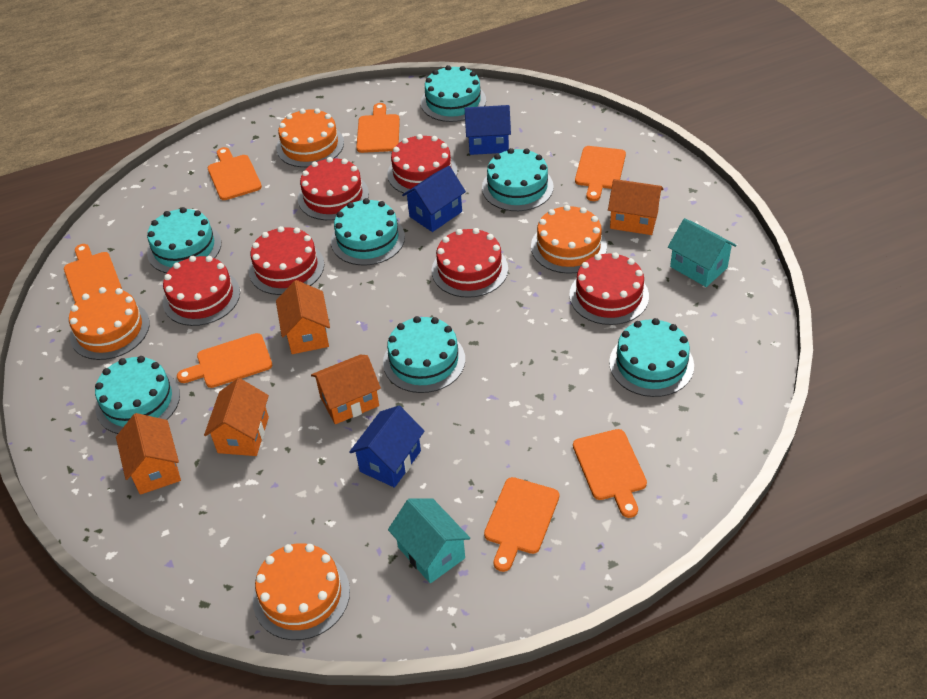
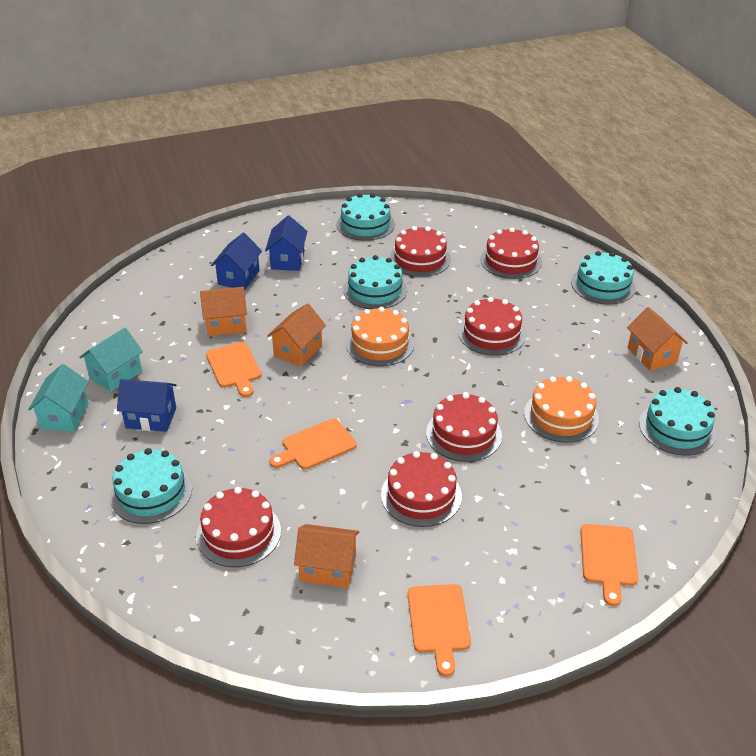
orange cake: 4 -> 2
orange cutting board: 7 -> 4
orange house: 5 -> 4
turquoise cake: 7 -> 5

